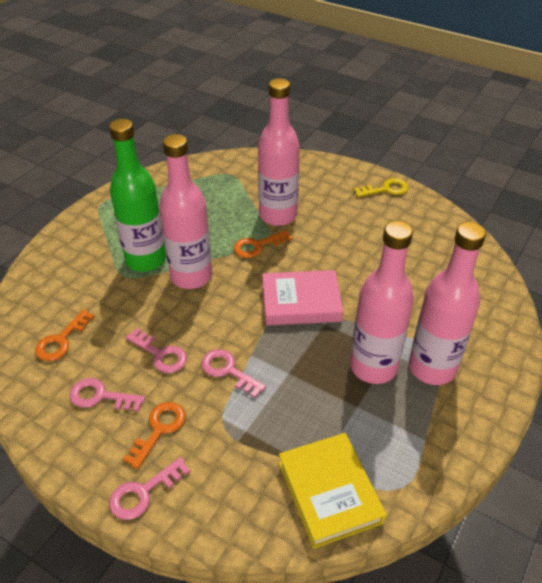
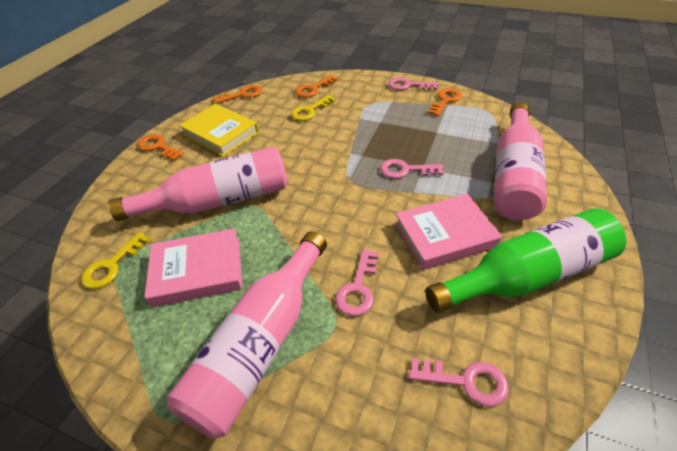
orange key: 3 -> 4
pink book: 1 -> 2
pink bottle: 4 -> 3
yellow key: 1 -> 2

